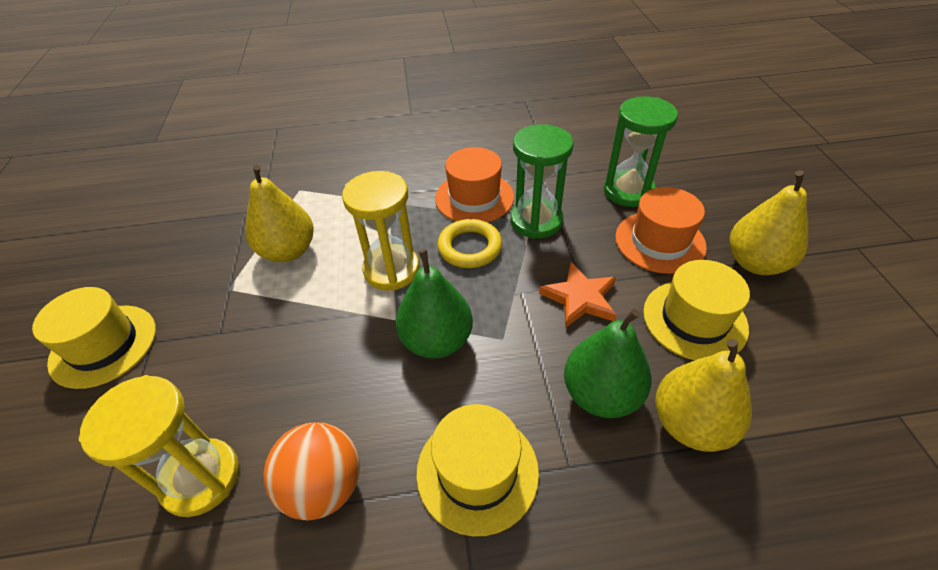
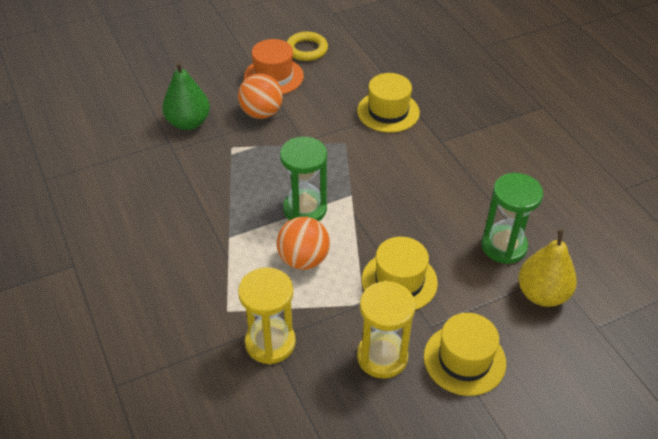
green pear: 2 -> 1
orange ball: 1 -> 2
orange hat: 2 -> 1
orange star: 1 -> 0
yellow pear: 3 -> 1

